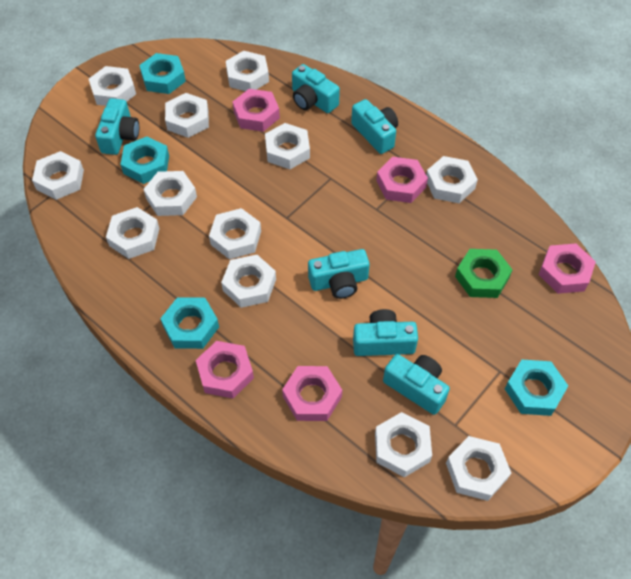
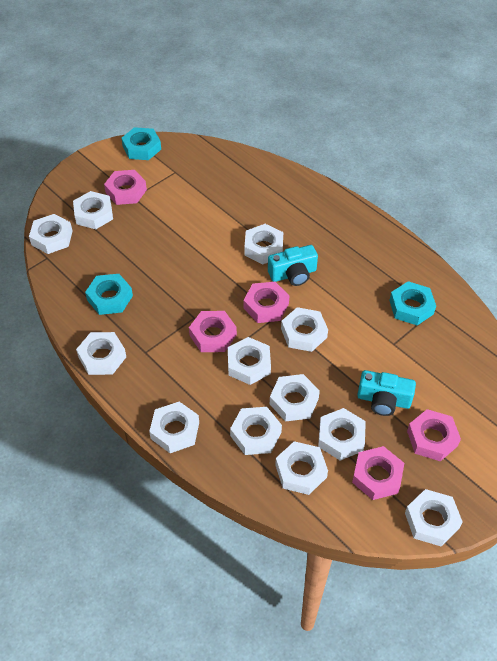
green nut: 1 -> 0
turquoise camera: 6 -> 2
turquoise nut: 4 -> 3

